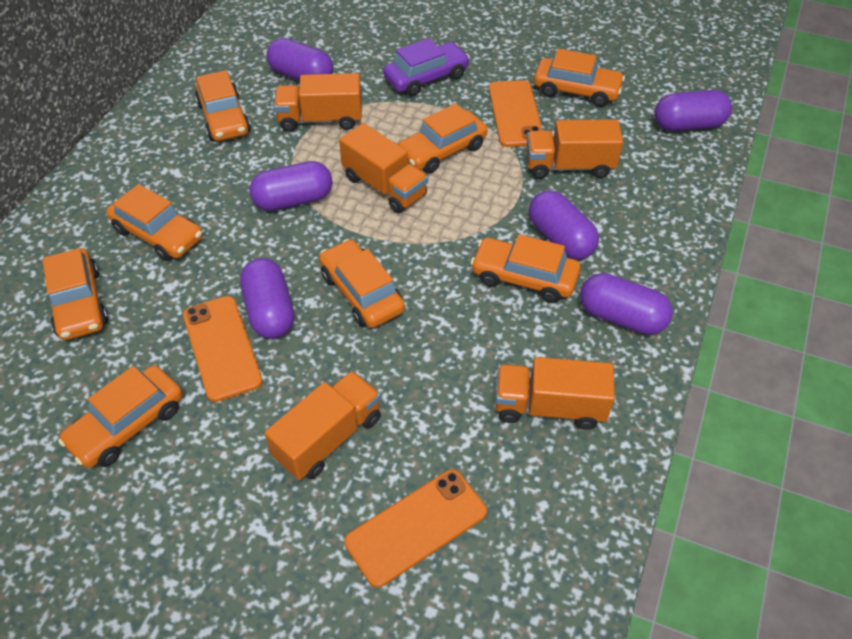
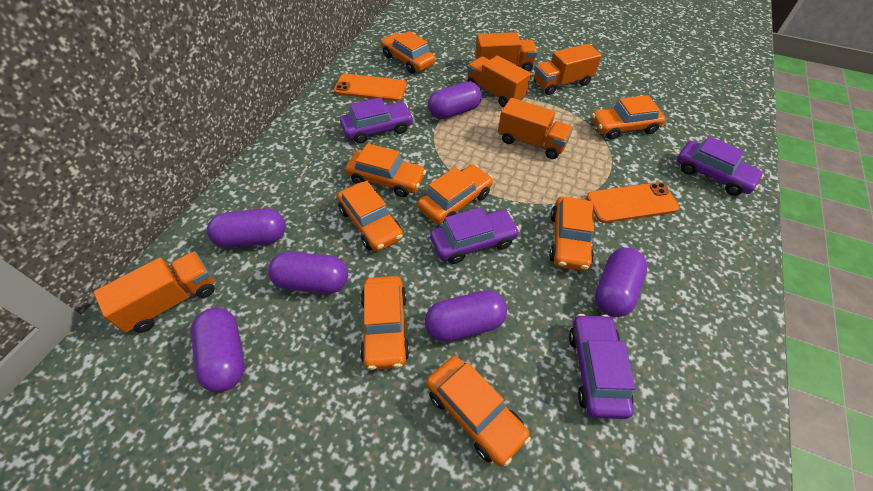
orange phone: 3 -> 2
purple car: 1 -> 4

